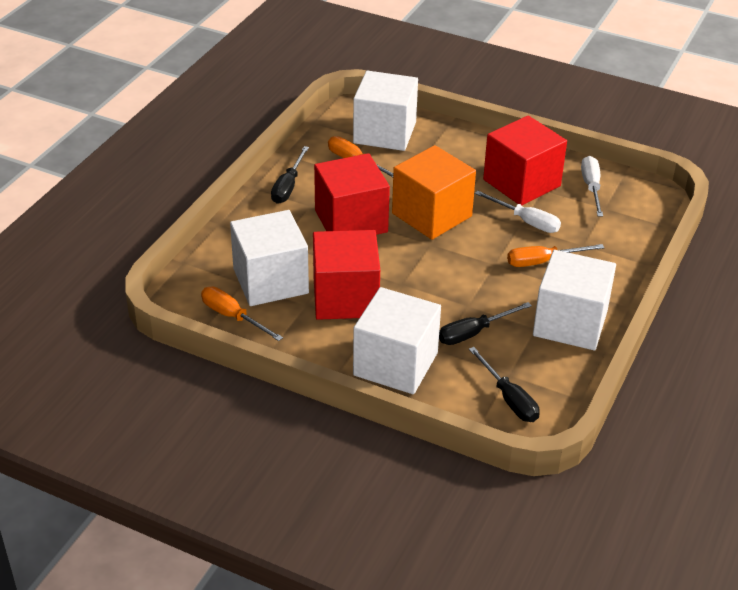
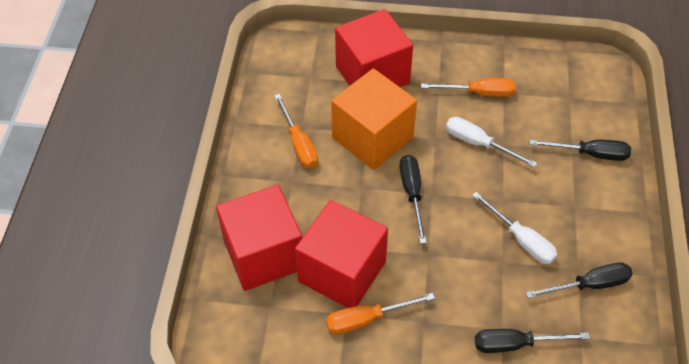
black screwdriver: 3 -> 4
white cube: 4 -> 0

